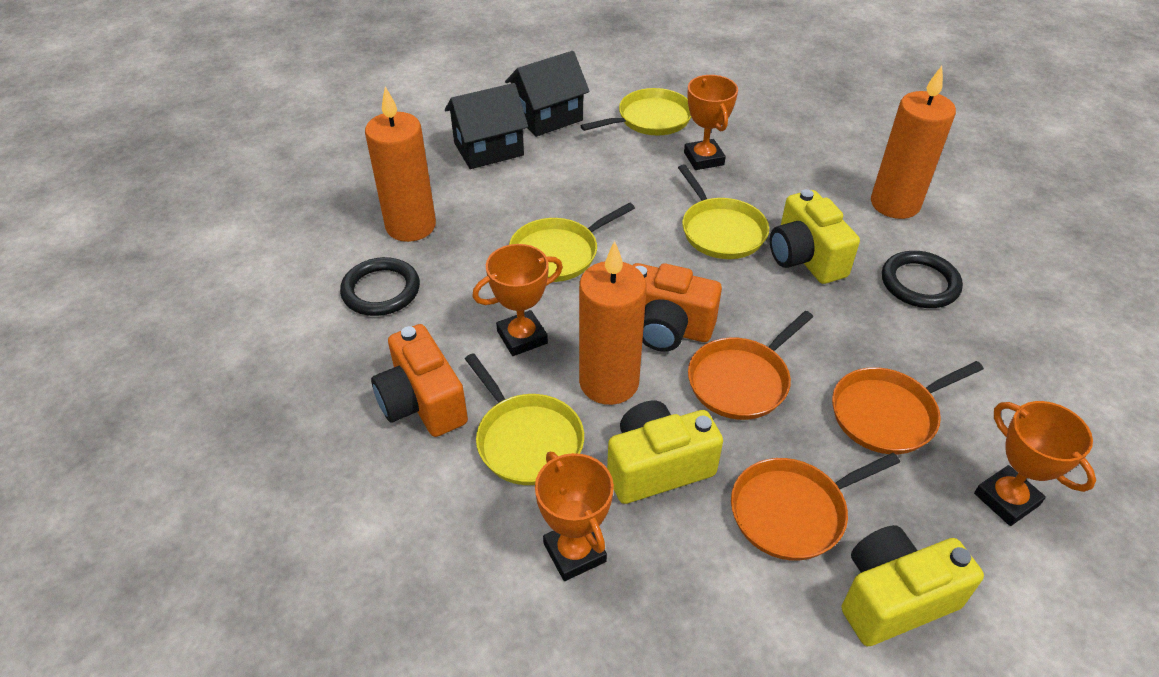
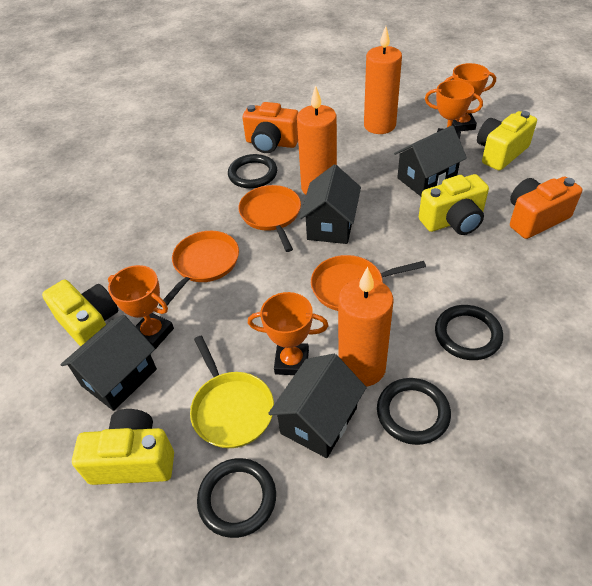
black house: 2 -> 4
black ring: 2 -> 4
yellow camera: 3 -> 4
yellow pan: 4 -> 1

